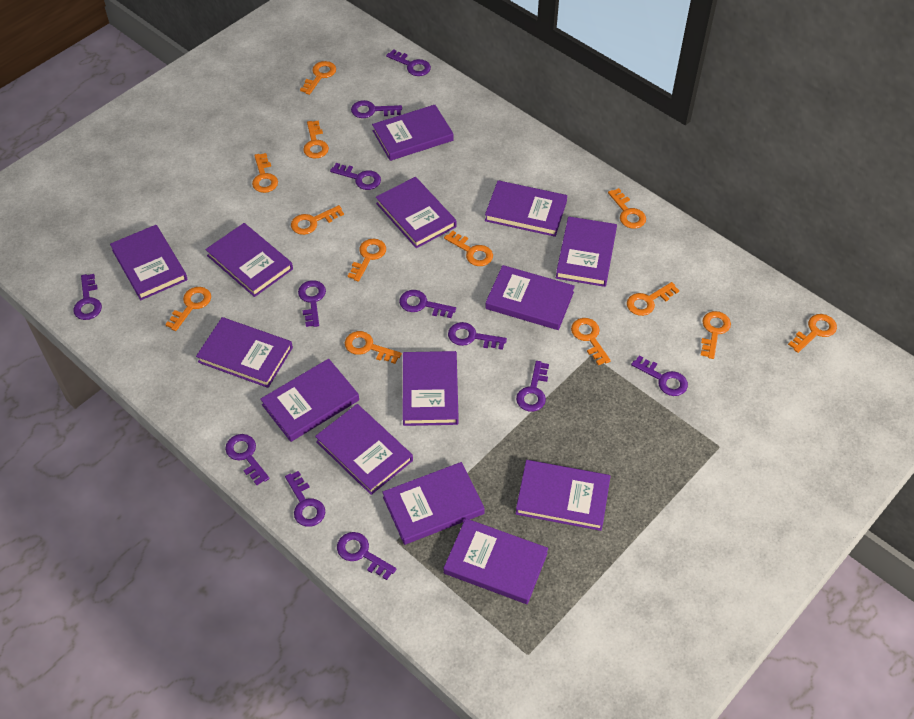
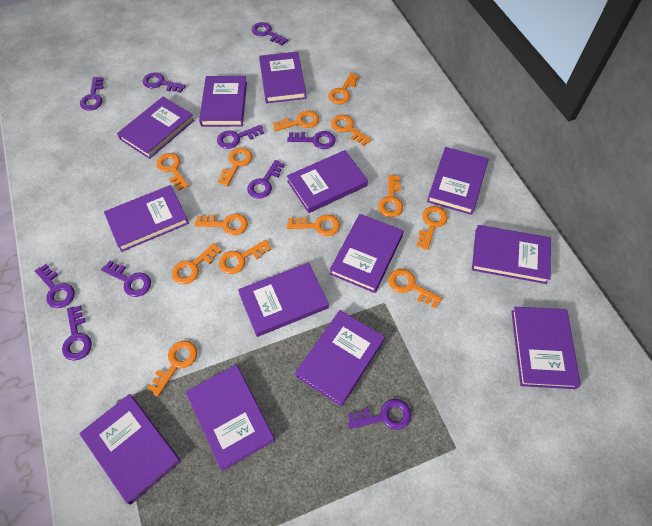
purple book: 14 -> 13
purple key: 12 -> 10

